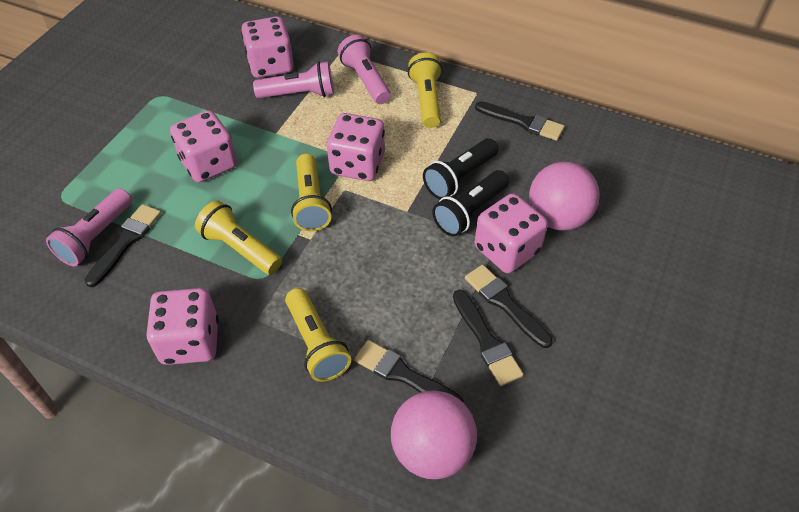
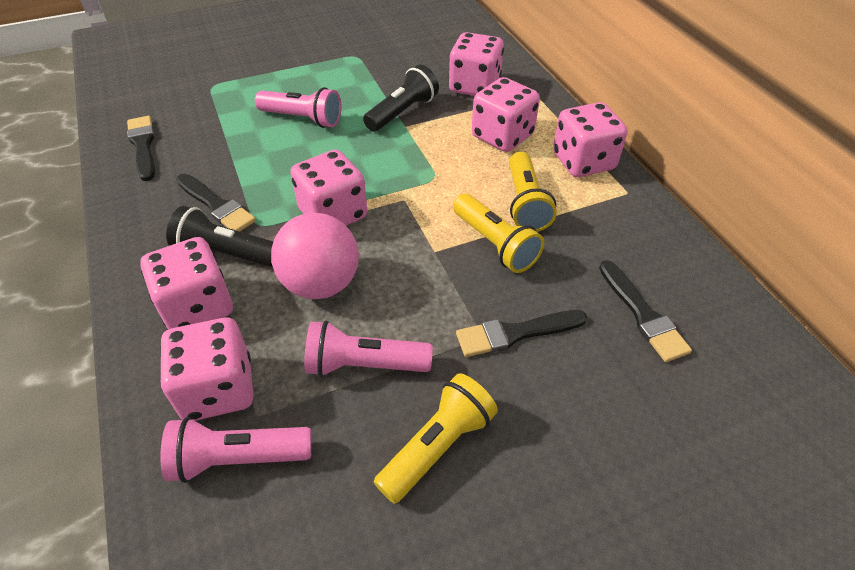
black brush: 5 -> 4
pink ball: 2 -> 1
pink dice: 5 -> 6
yellow flashlight: 4 -> 3

